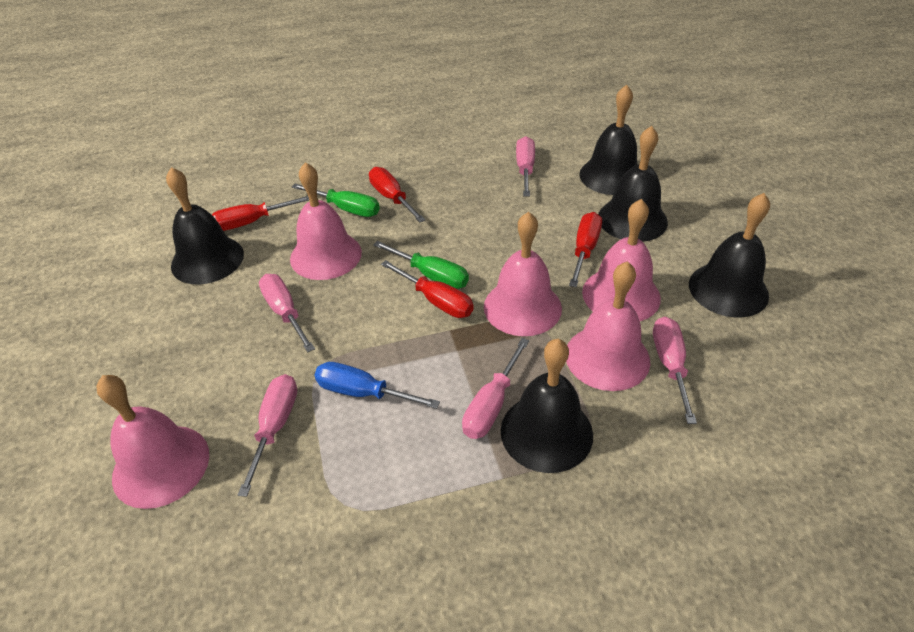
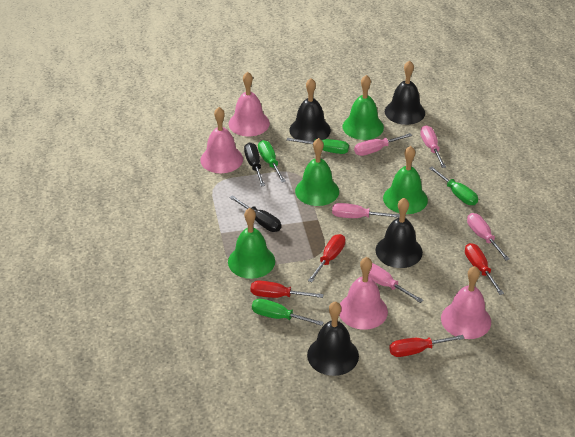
black bell: 5 -> 4
black screwdriver: 0 -> 2
blue screwdriver: 1 -> 0
green bell: 0 -> 4
green screwdriver: 2 -> 4
pink bell: 5 -> 4

